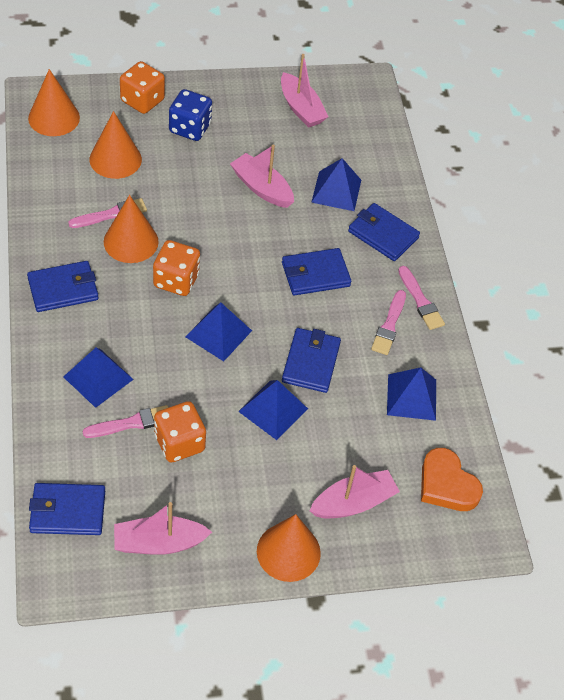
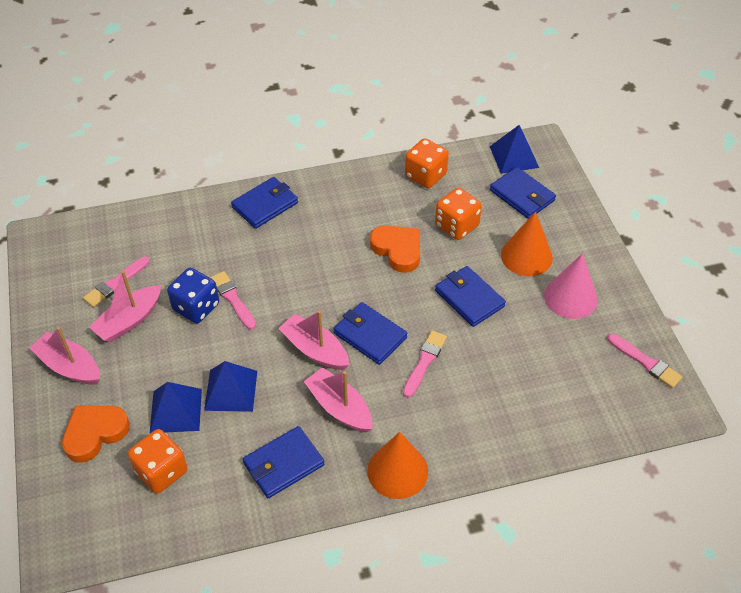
blue pyramid: 5 -> 3
orange cone: 4 -> 2
orange heart: 1 -> 2
pink cone: 0 -> 1

